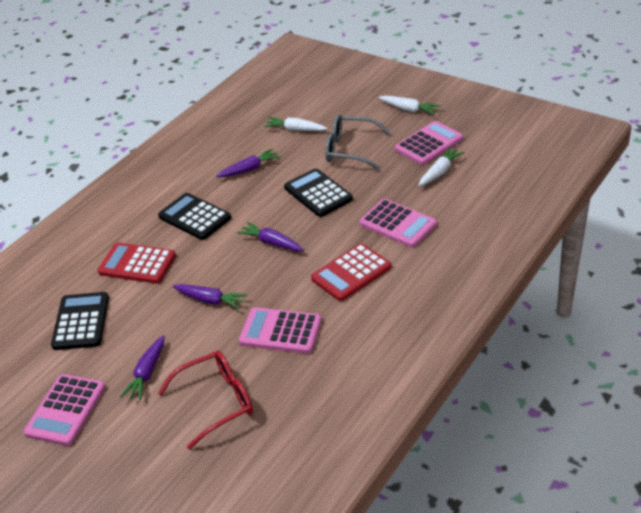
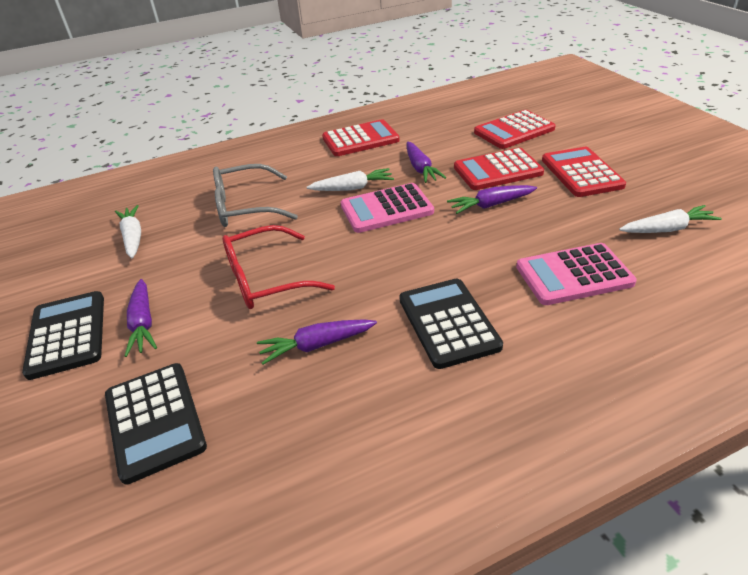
pink calculator: 4 -> 2
red calculator: 2 -> 4

